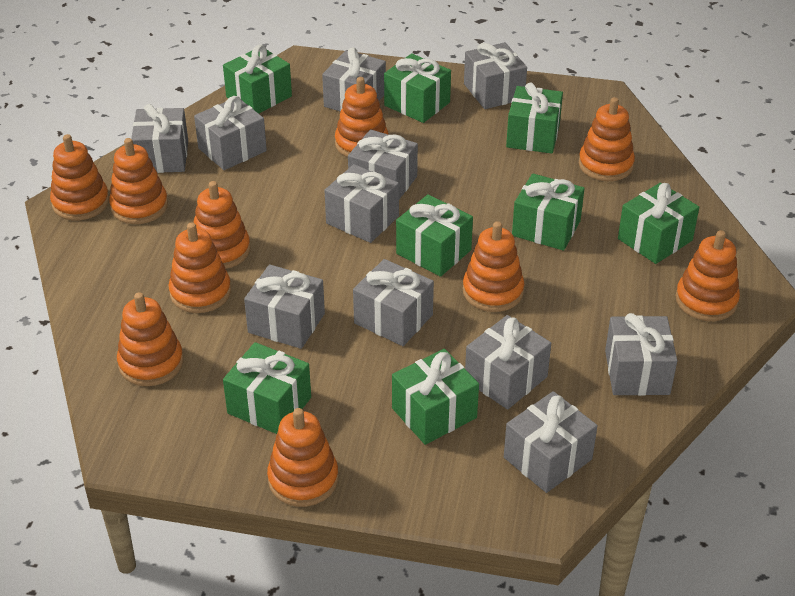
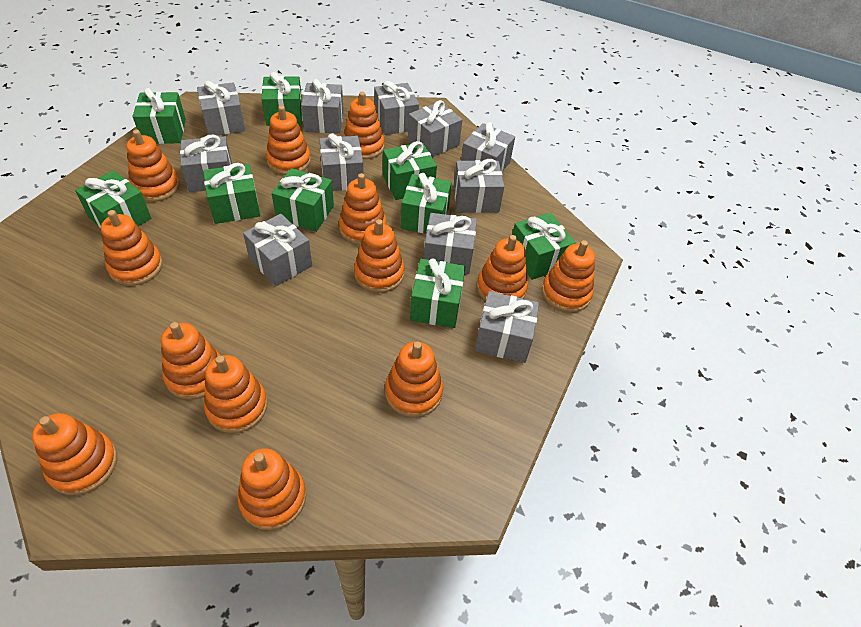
green gift: 8 -> 9
orange stacking toy: 10 -> 13

